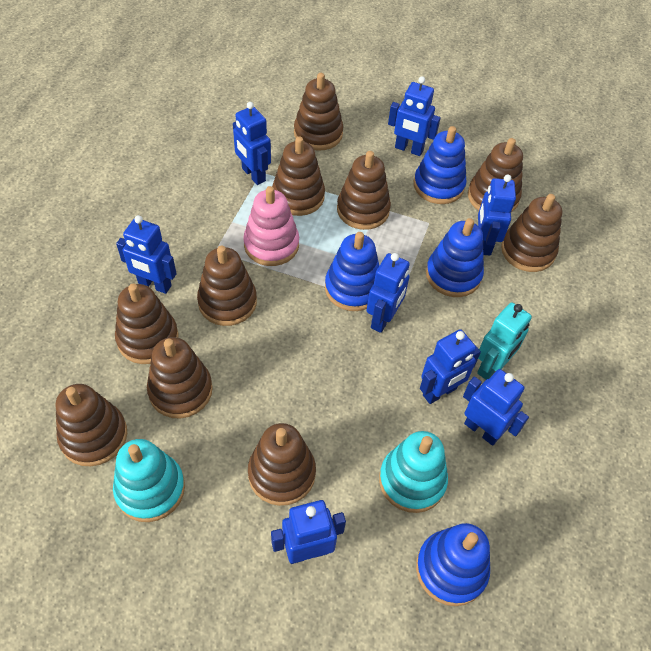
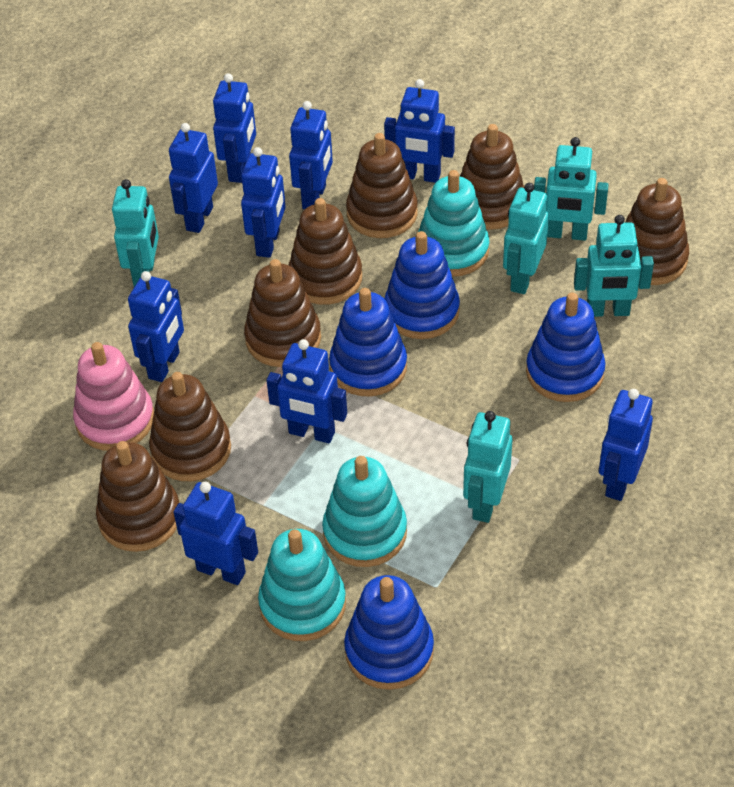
blue robot: 8 -> 9
brown stacking toy: 10 -> 7
turquoise robot: 1 -> 5
turquoise stacking toy: 2 -> 3

